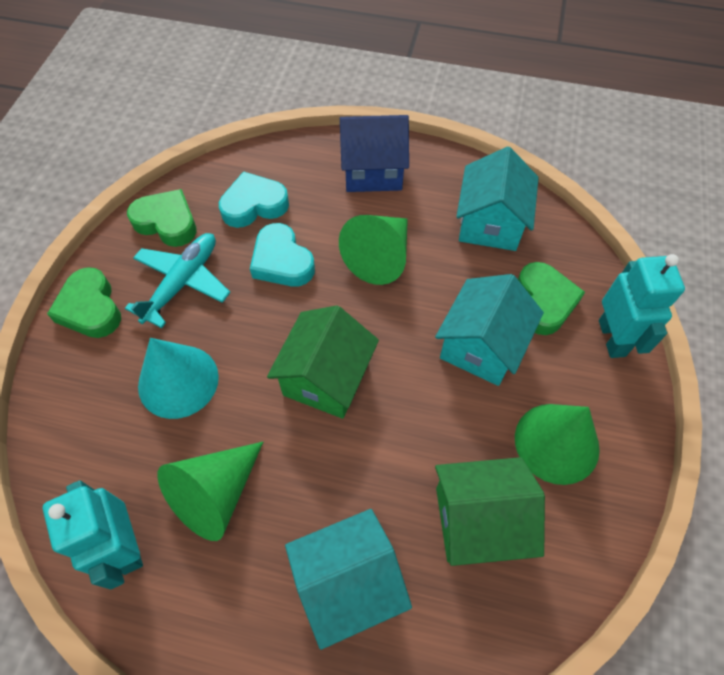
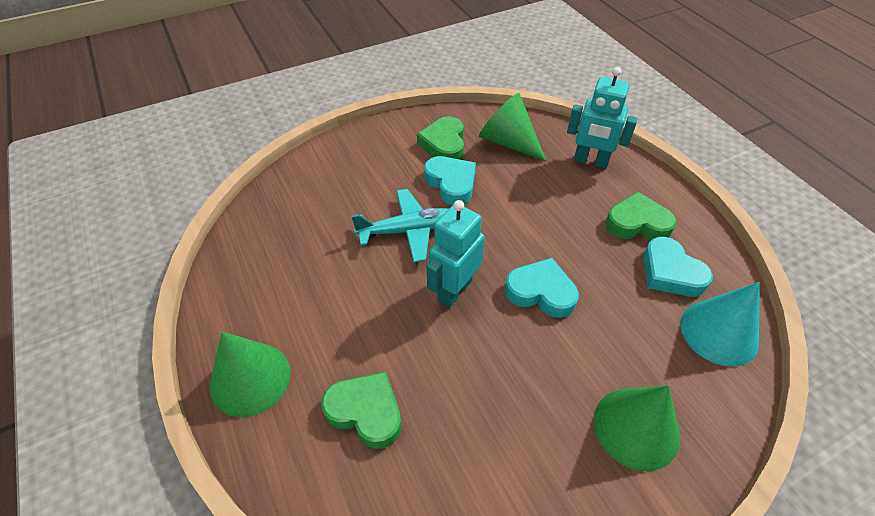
blue house: 1 -> 0
green house: 2 -> 0
turquoise heart: 2 -> 3
turquoise house: 3 -> 0

